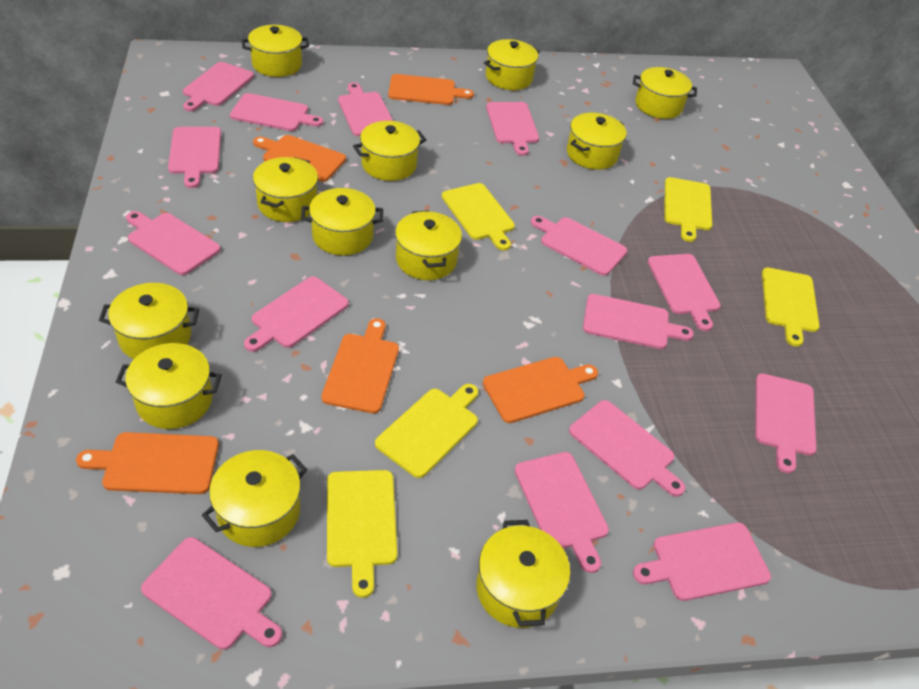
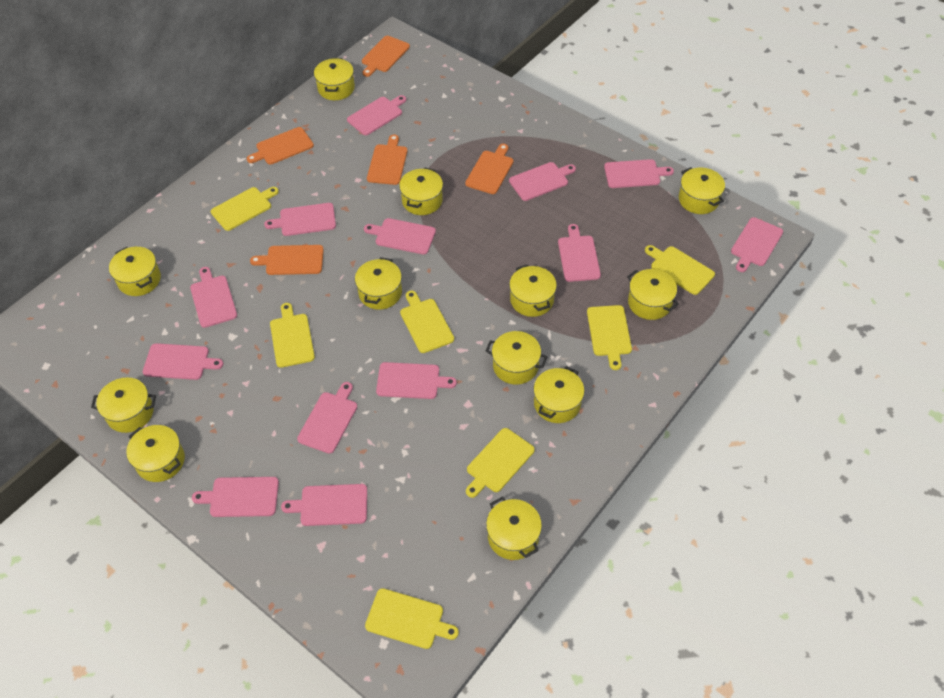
pink cutting board: 15 -> 13
yellow cutting board: 5 -> 7

